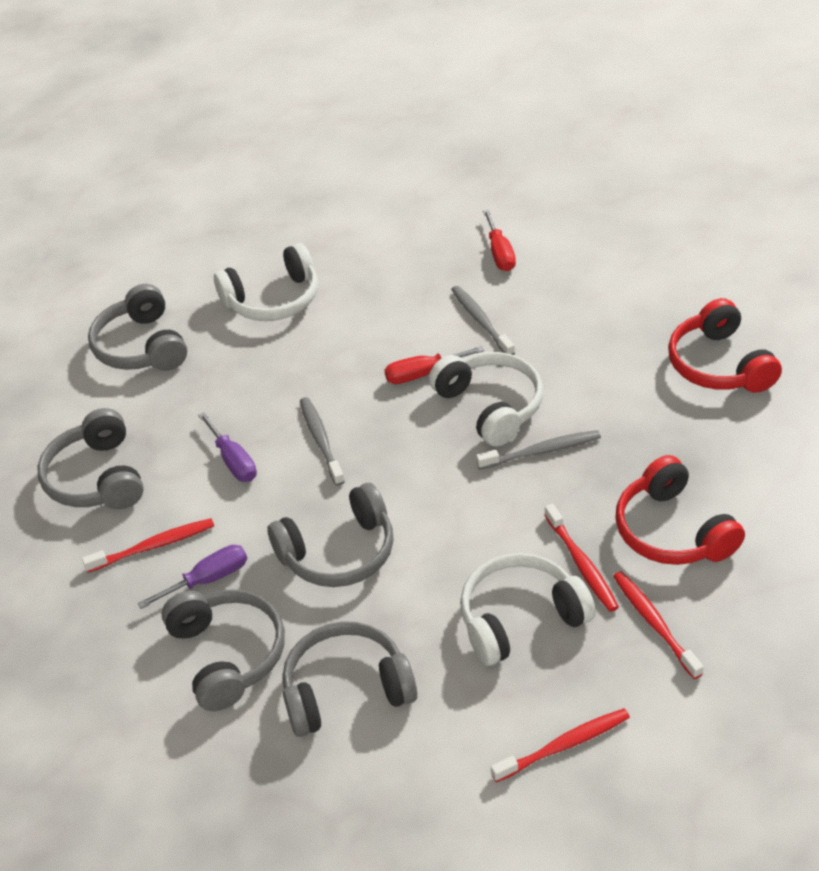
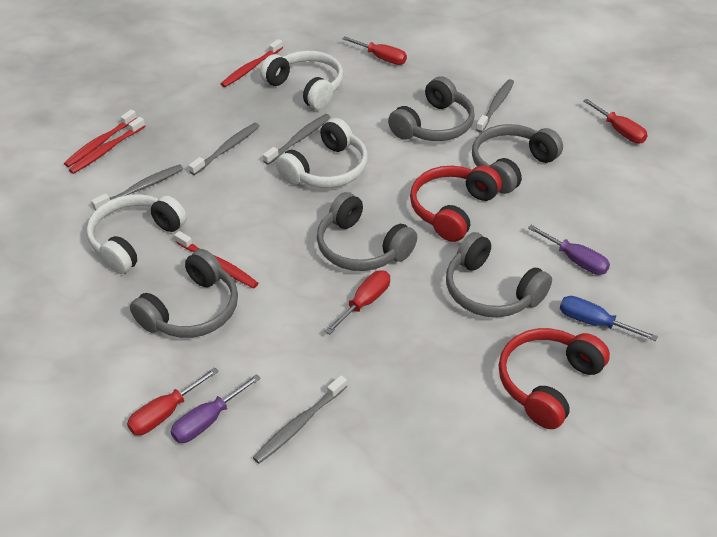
blue screwdriver: 0 -> 1
grey toothbrush: 3 -> 5
red screwdriver: 2 -> 4

